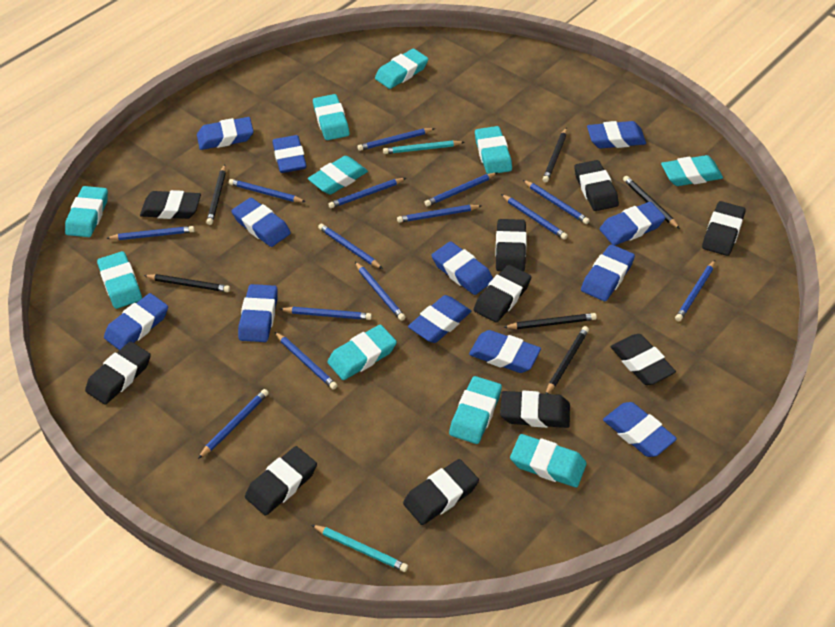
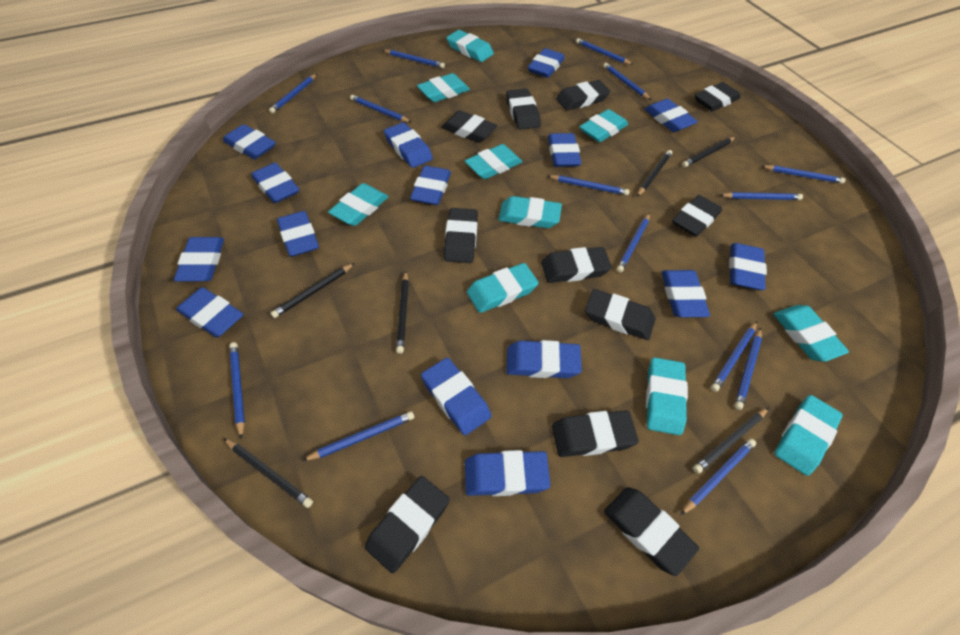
black eraser: 10 -> 11
blue eraser: 12 -> 15
turquoise pencil: 2 -> 0

